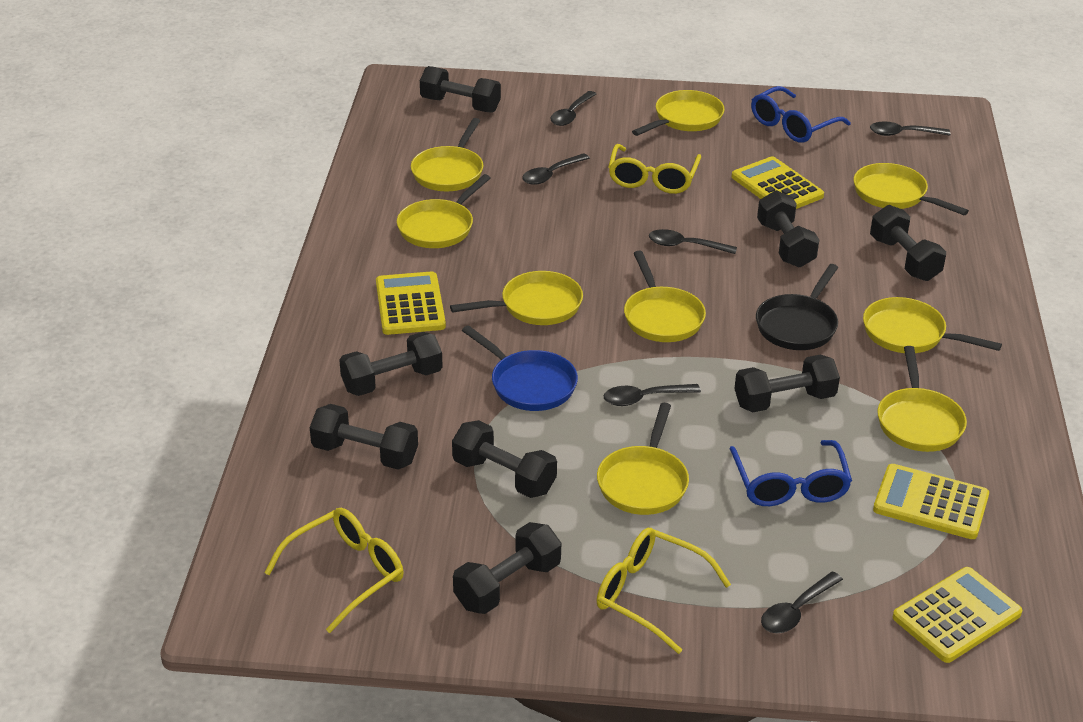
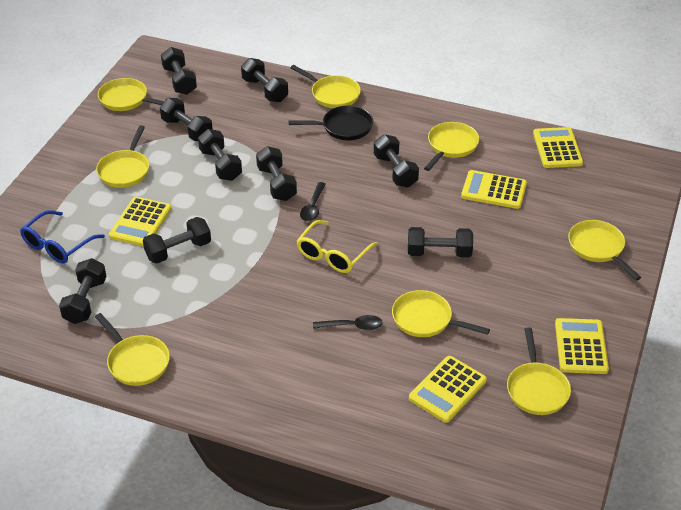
black dumbbell: 8 -> 9
black spoon: 6 -> 2
blue glasses: 2 -> 1
blue pan: 1 -> 0
yellow calculator: 4 -> 5
yellow glasses: 3 -> 1
yellow pan: 9 -> 8

